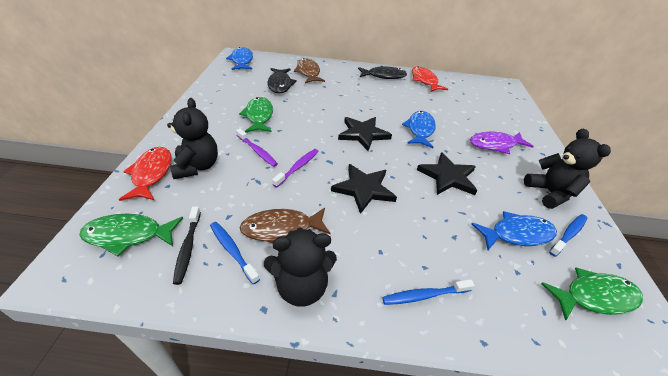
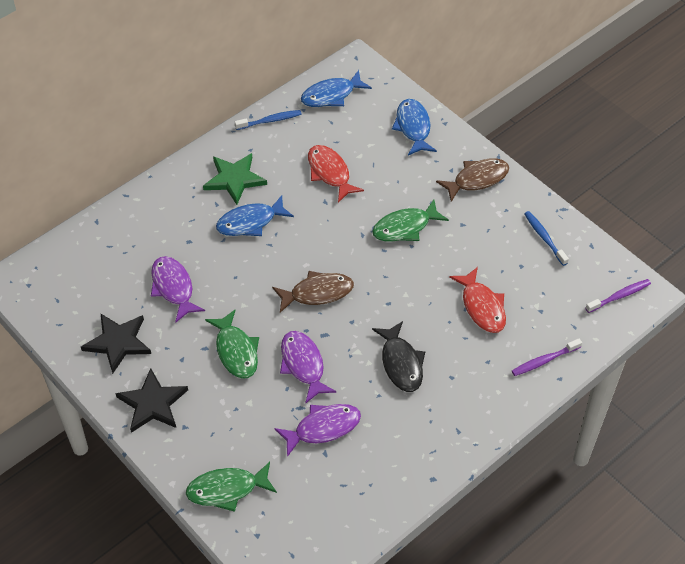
black fish: 2 -> 1
black star: 3 -> 2
black teddy bear: 3 -> 0
black toothbrush: 1 -> 0
blue toothbrush: 3 -> 2
green star: 0 -> 1
purple fish: 1 -> 3

